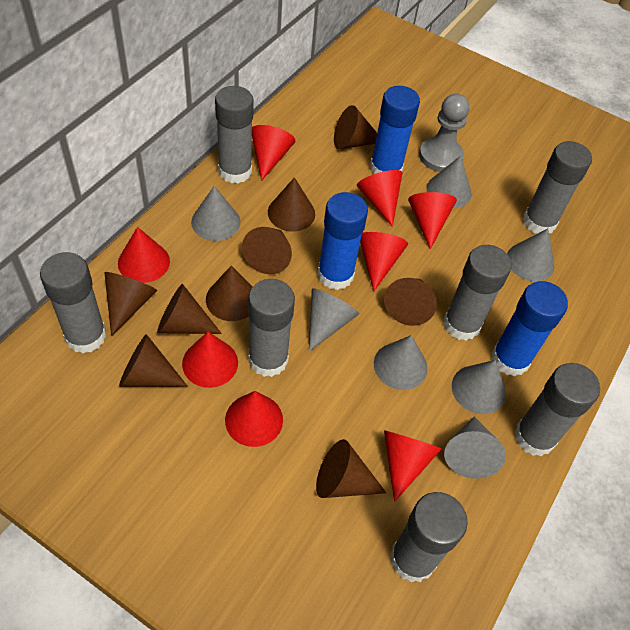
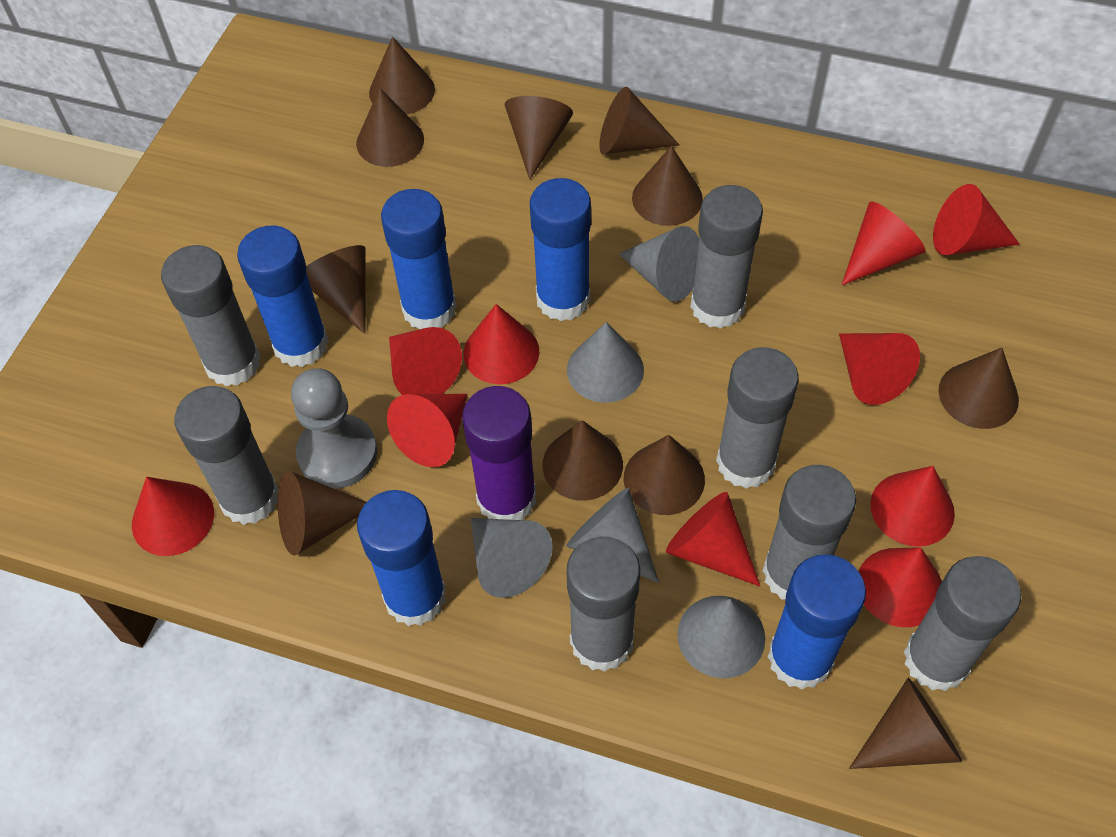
blue glue stick: 3 -> 5
brown cone: 9 -> 11
grey cone: 7 -> 5
purple glue stick: 0 -> 1
red cone: 8 -> 10

